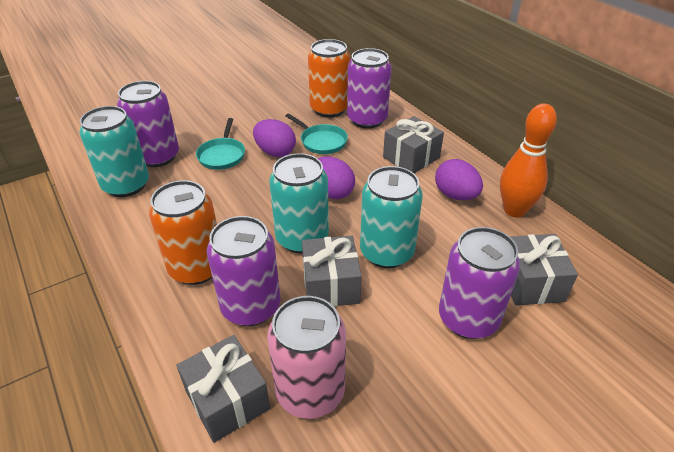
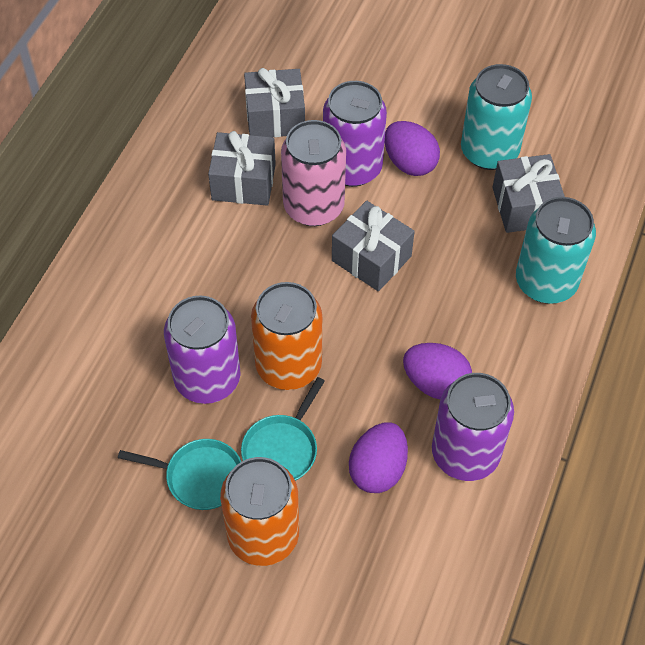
orange bowling pin: 1 -> 0
purple can: 4 -> 3
turquoise can: 3 -> 2

